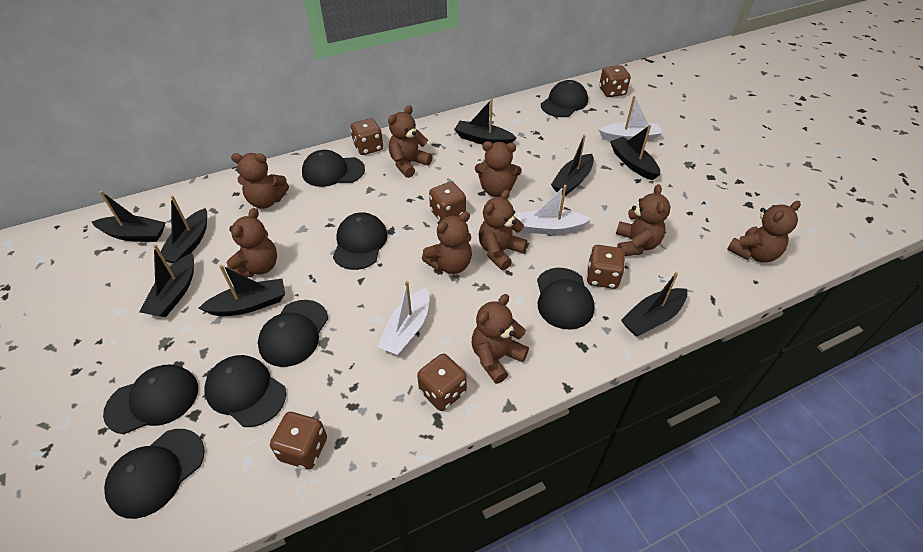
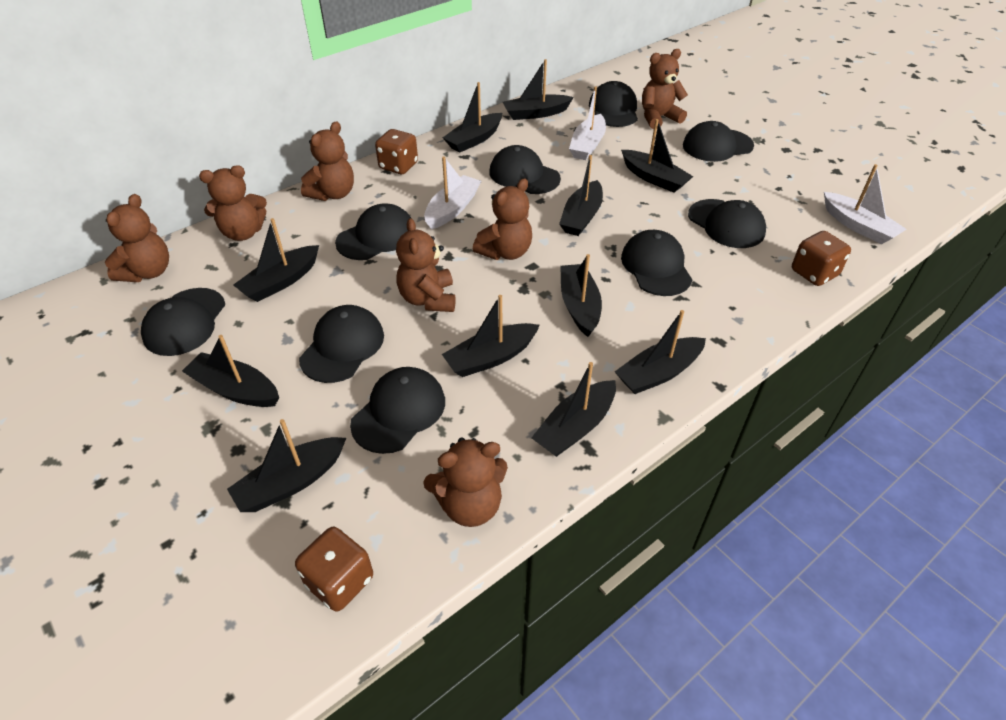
black boat: 8 -> 11
black cap: 8 -> 9
brown dice: 6 -> 3
brown teddy bear: 9 -> 7

